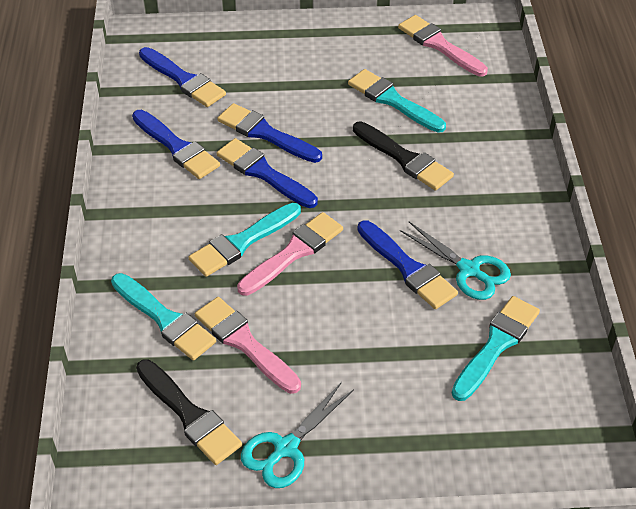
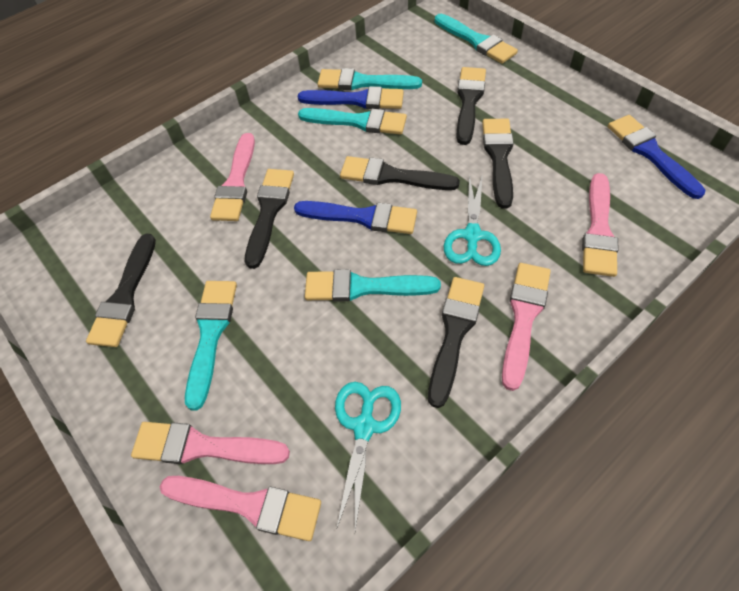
black brush: 2 -> 6
blue brush: 5 -> 3
pink brush: 3 -> 5
turquoise brush: 4 -> 5

